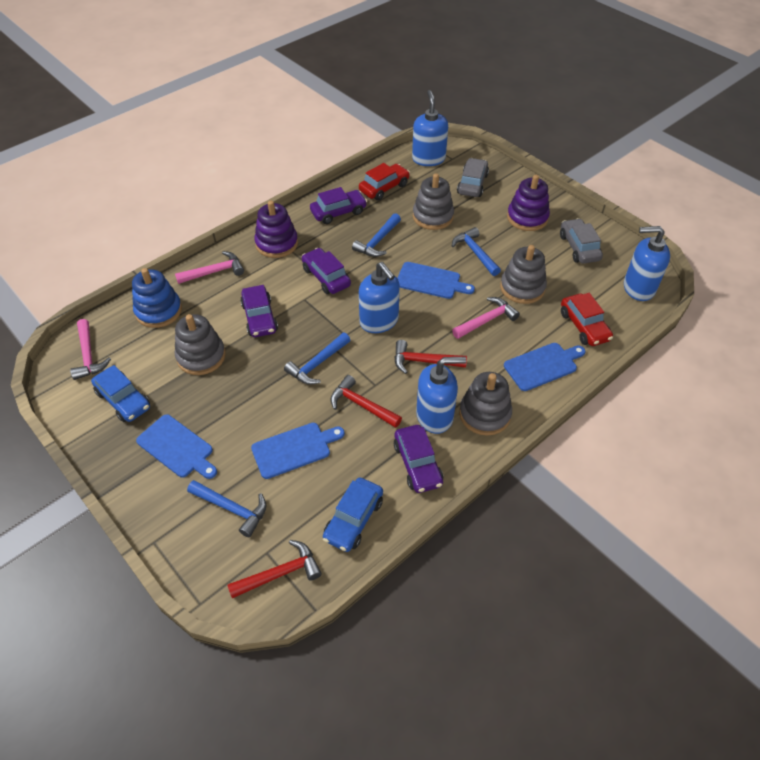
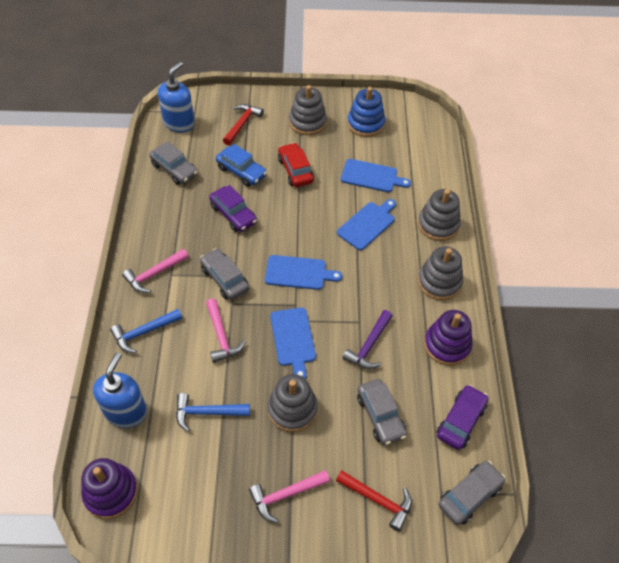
blue car: 2 -> 1
blue hammer: 4 -> 2
blue soap dispenser: 4 -> 2
grey car: 2 -> 4
purple car: 4 -> 2
purple hammer: 0 -> 1
red car: 2 -> 1
red hammer: 3 -> 2

